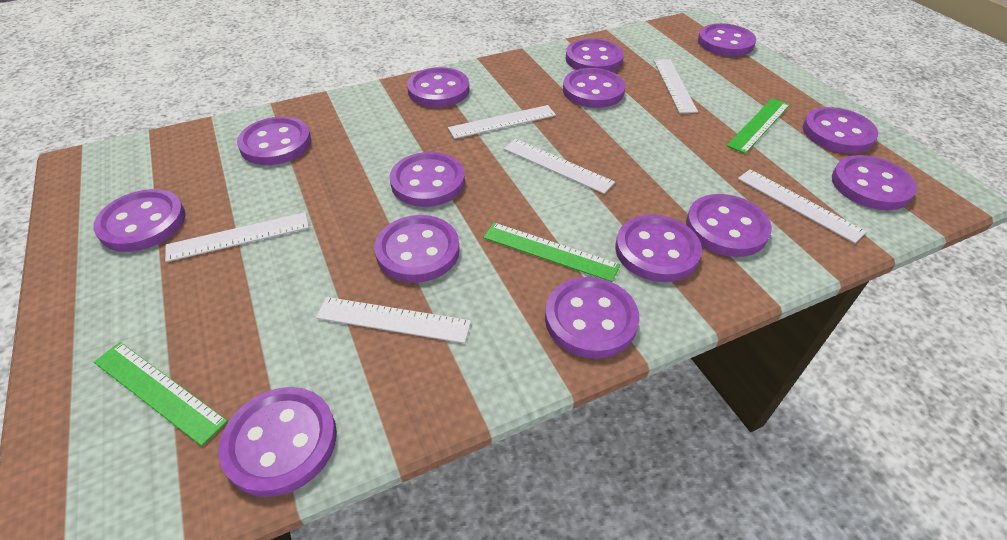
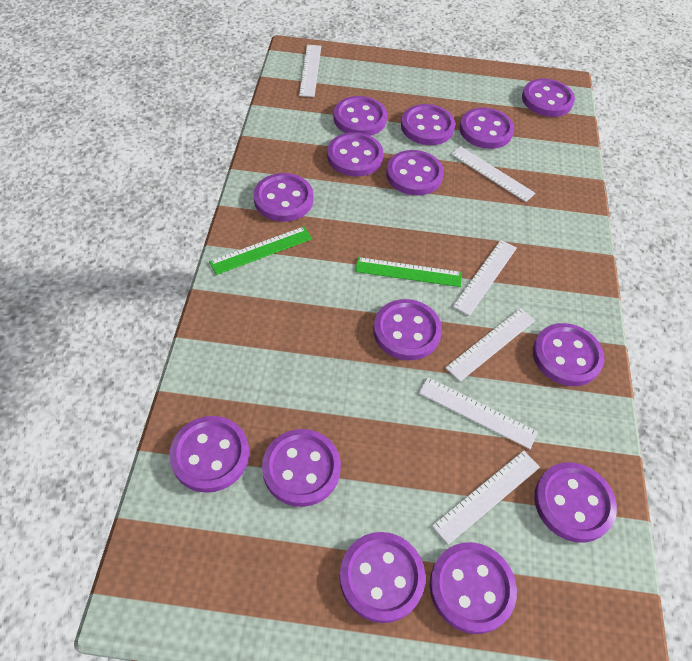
green ruler: 3 -> 2

